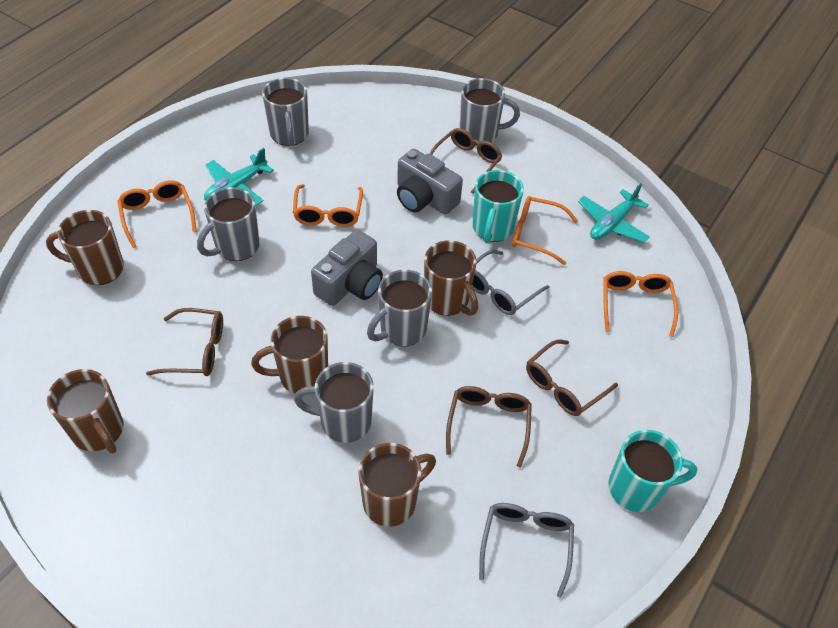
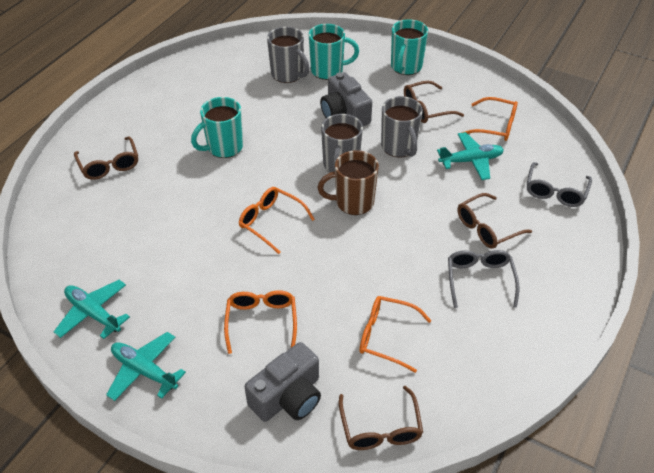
brown mug: 5 -> 1
grey mug: 5 -> 3
turquoise mug: 2 -> 3
turquoise plane: 2 -> 3

